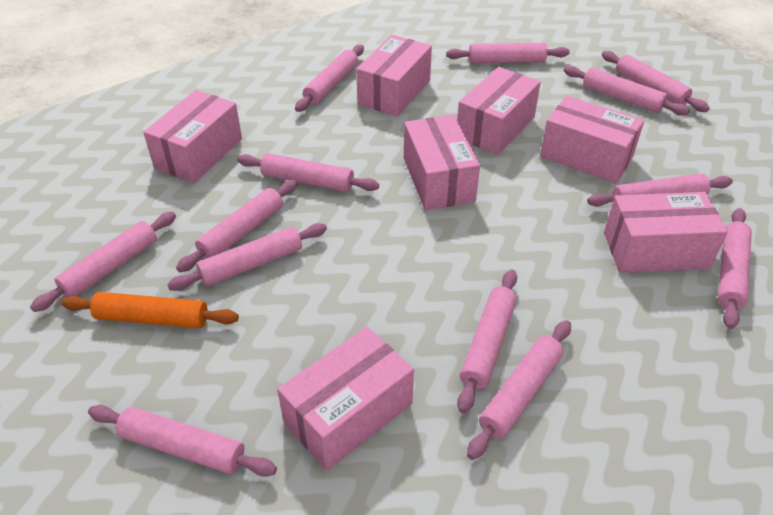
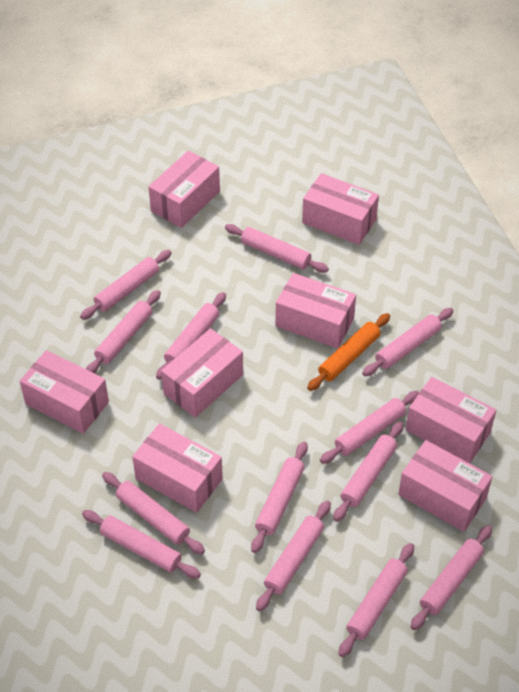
pink box: 7 -> 8

